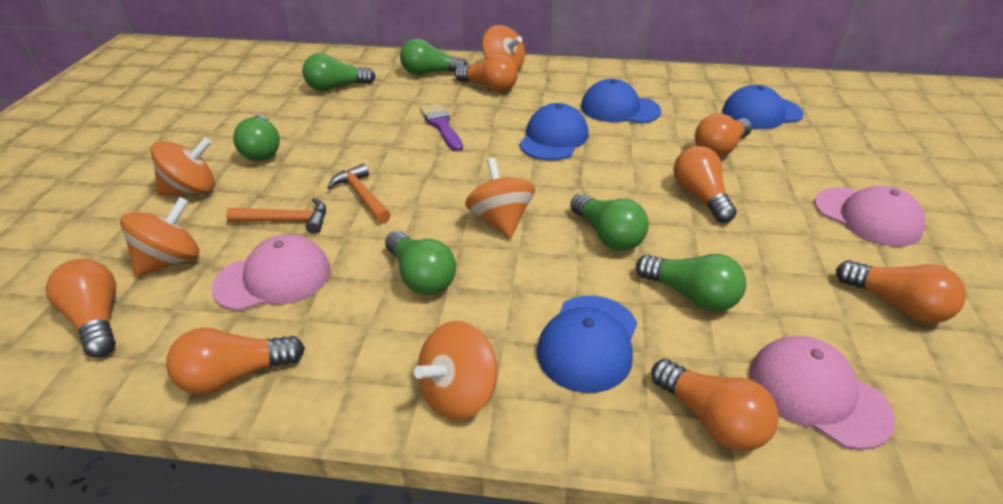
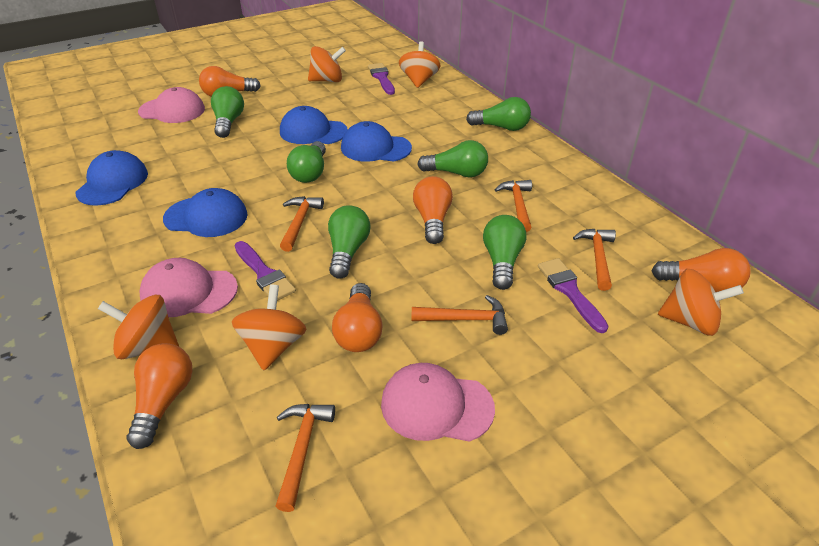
orange hammer: 2 -> 5
orange light bulb: 7 -> 5
purple brush: 1 -> 3

